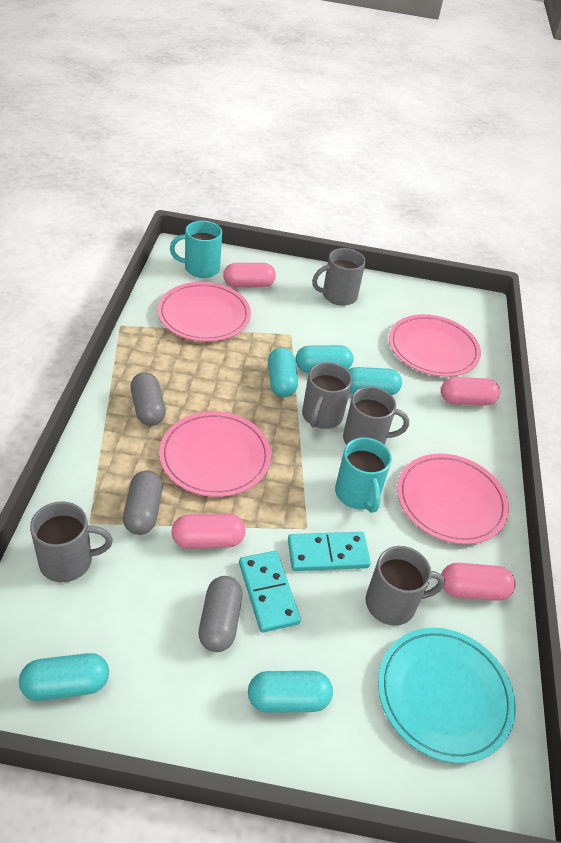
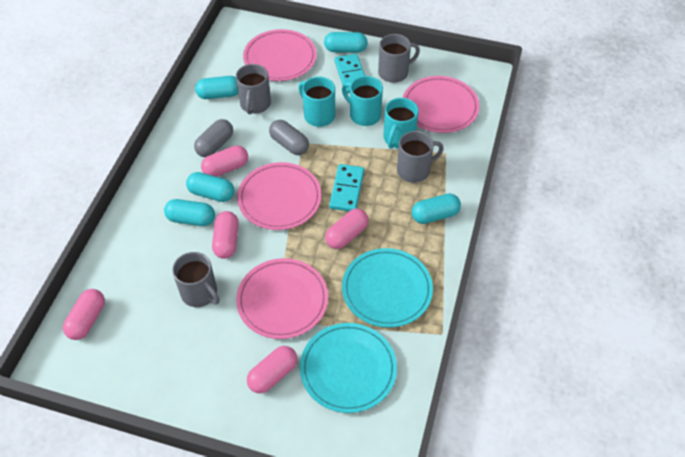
grey capsule: 3 -> 2
grey mug: 5 -> 4
pink capsule: 4 -> 5
turquoise mug: 2 -> 3
turquoise plate: 1 -> 2

